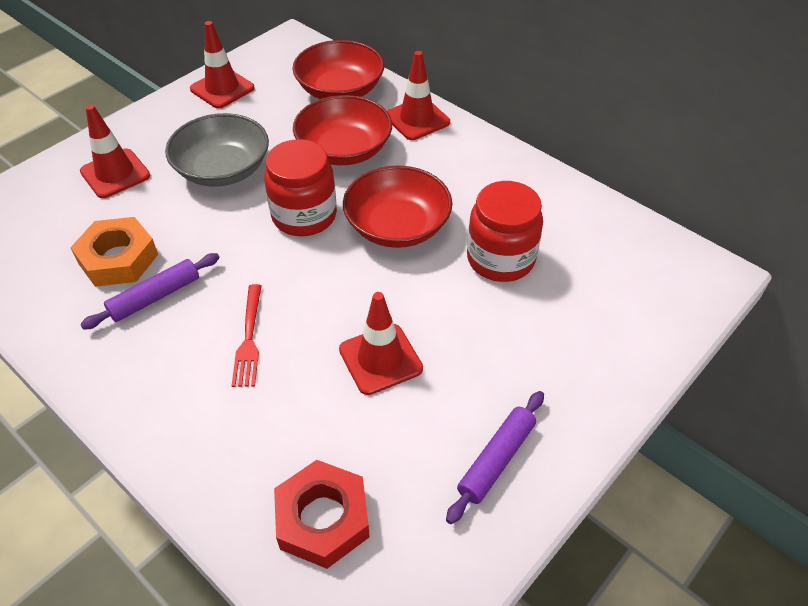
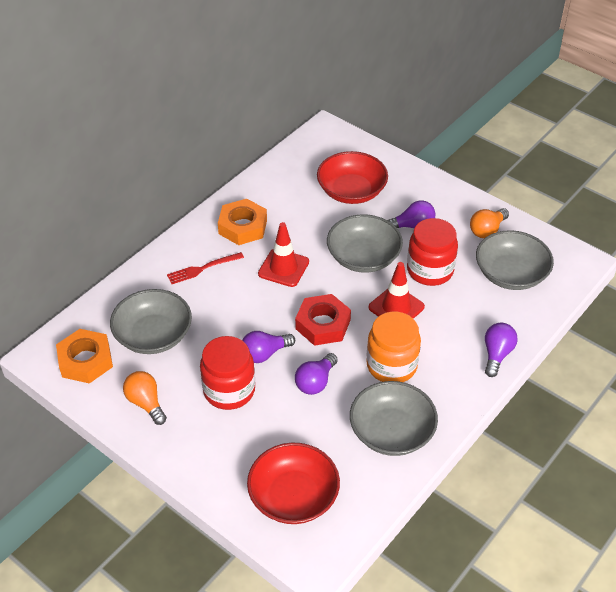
grey bowl: 1 -> 4
orange jar: 0 -> 1
orange light bulb: 0 -> 2
orange nut: 1 -> 2
purple light bulb: 0 -> 4
purple rolling pin: 2 -> 0
red bowl: 3 -> 2
red traffic cone: 4 -> 2

